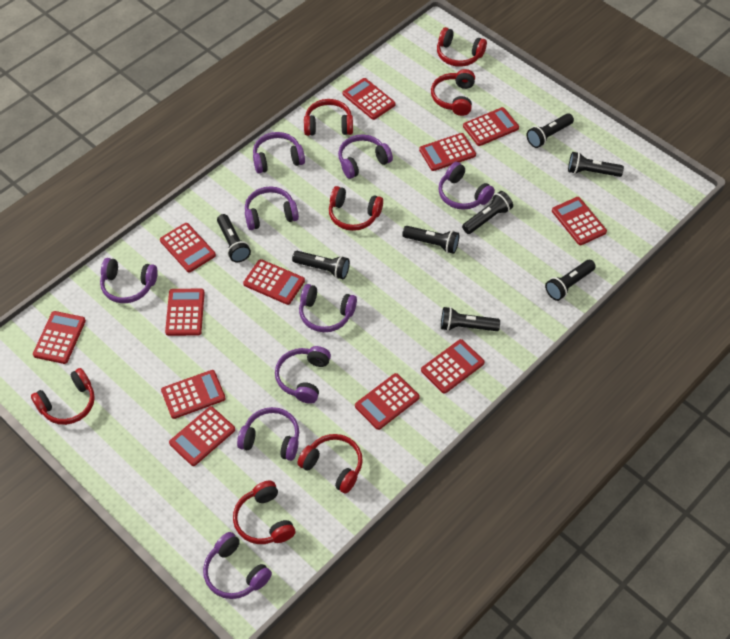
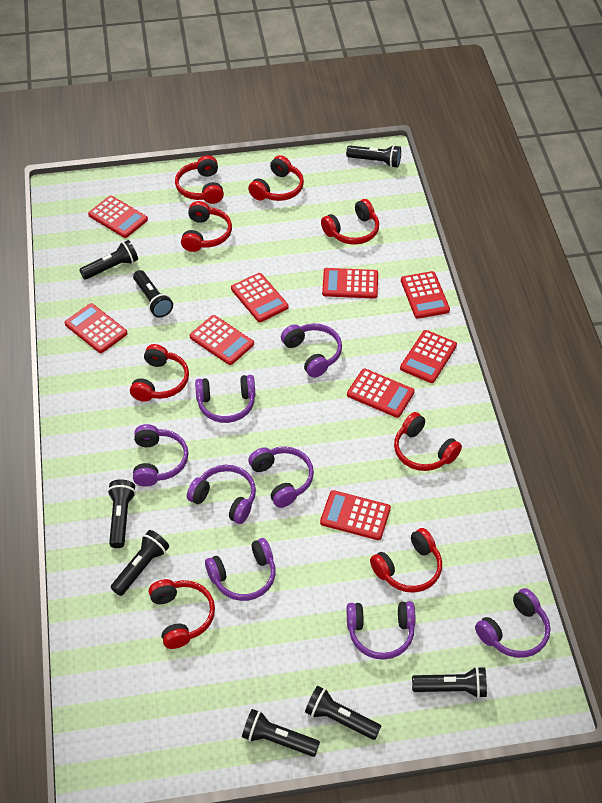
purple headphones: 9 -> 8
red calculator: 12 -> 9
red headphones: 7 -> 8

